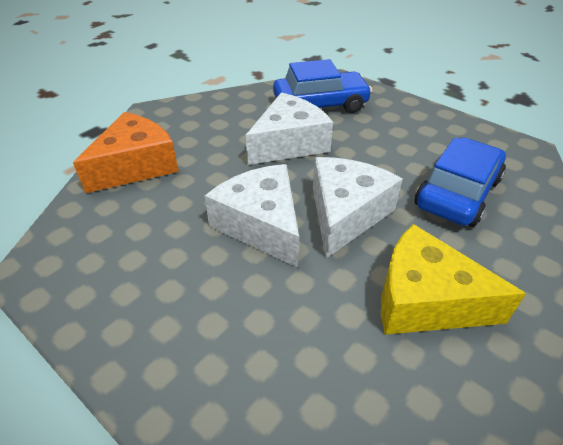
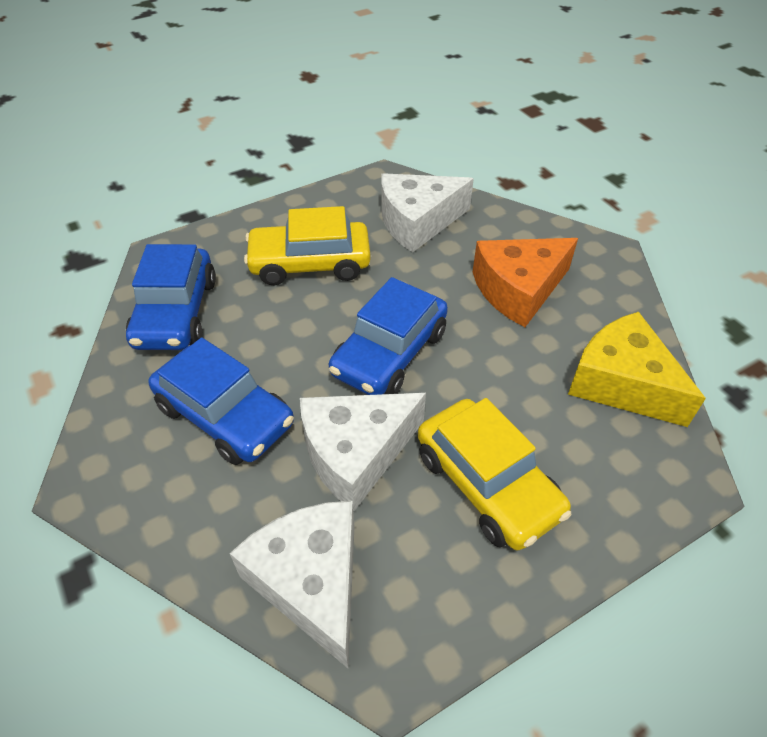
blue car: 2 -> 3
yellow car: 0 -> 2

